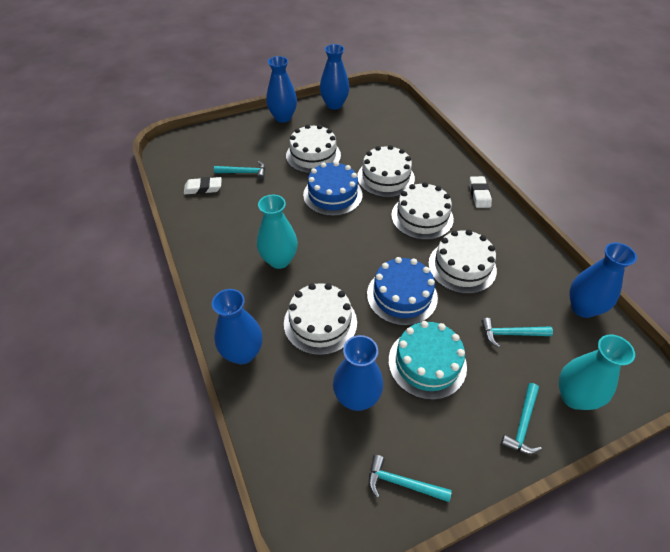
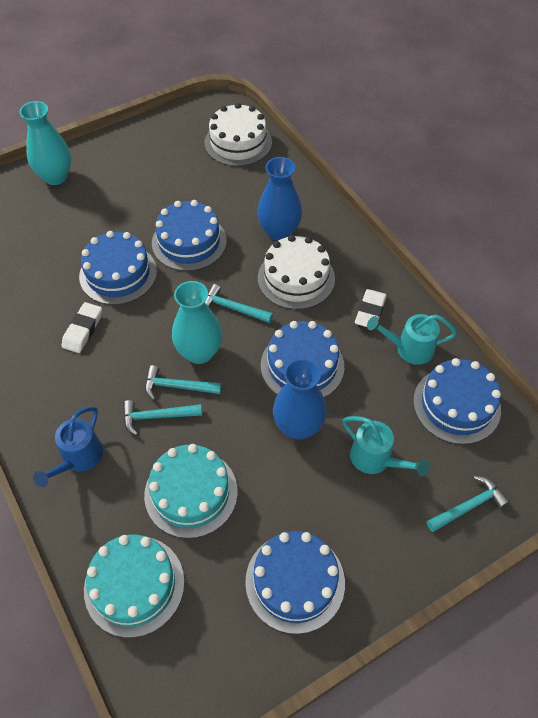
blue cake: 2 -> 5
blue vase: 5 -> 2
blue watering can: 0 -> 1
turquoise cake: 1 -> 2
turquoise watering can: 0 -> 2
white cake: 5 -> 2

